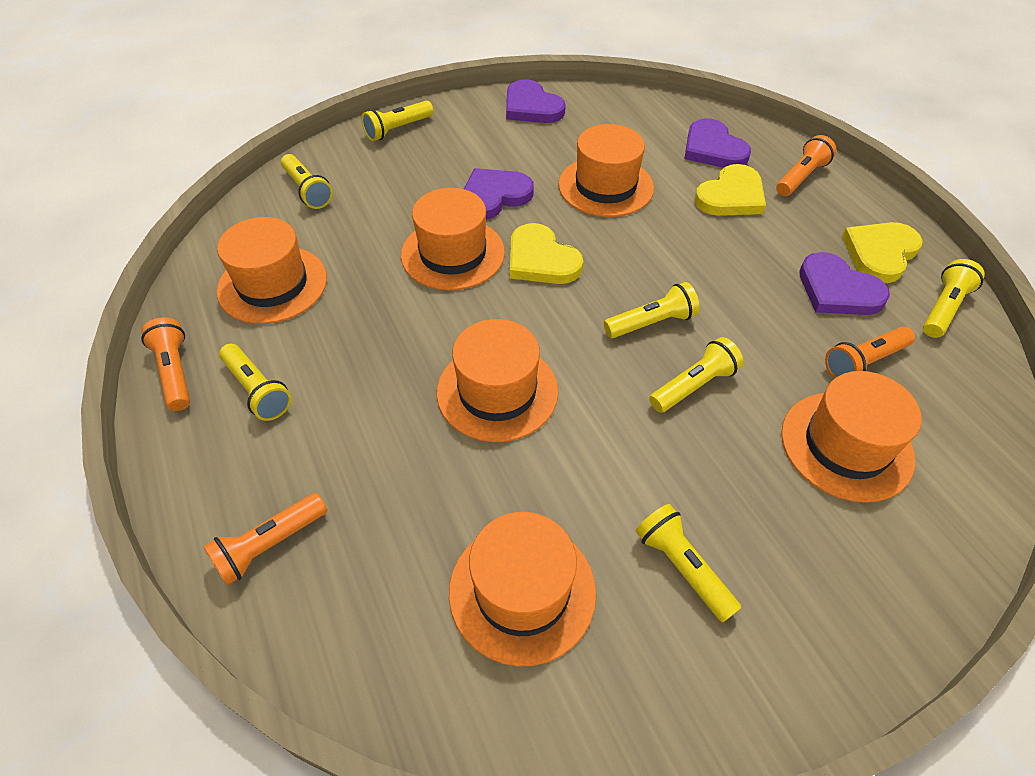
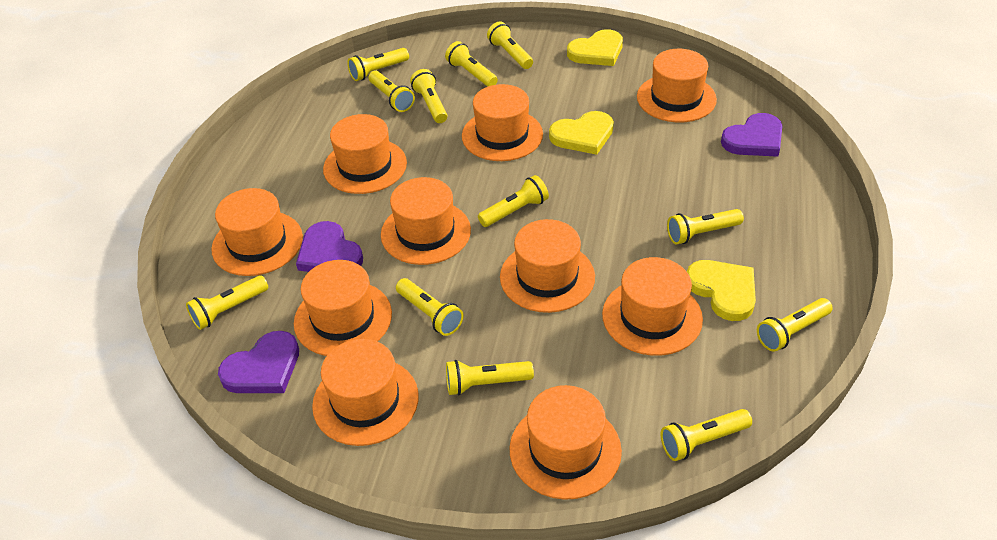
orange flashlight: 4 -> 0
orange hat: 6 -> 10
purple heart: 4 -> 3
yellow flashlight: 7 -> 12

